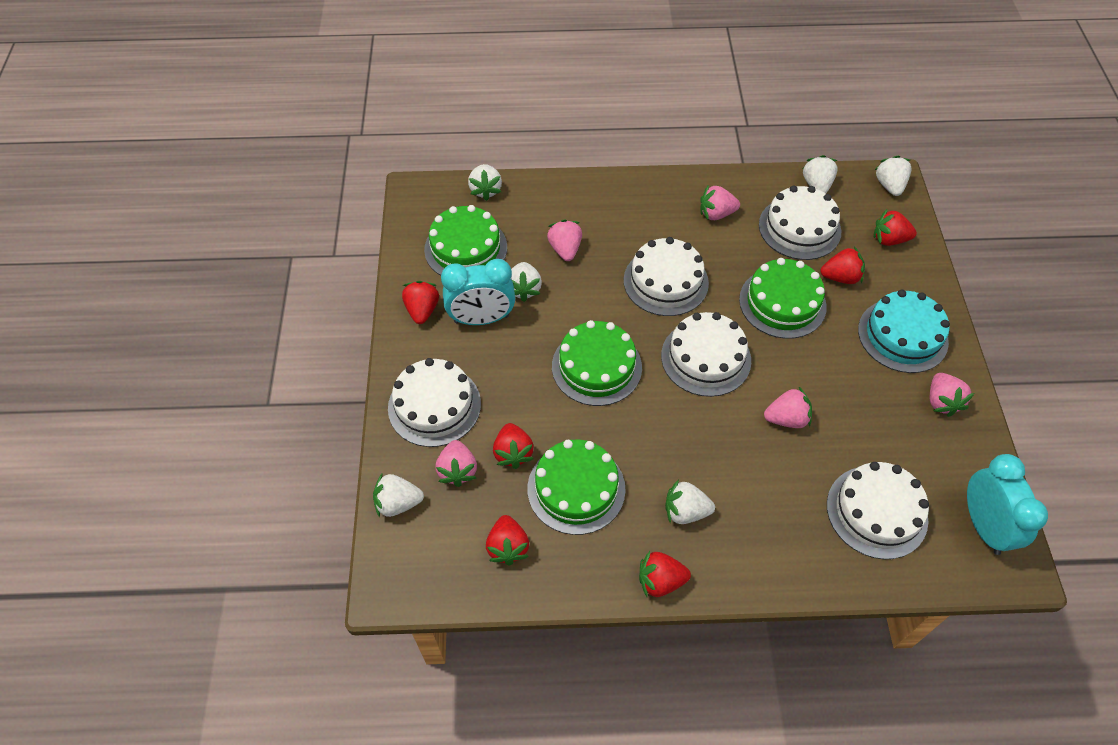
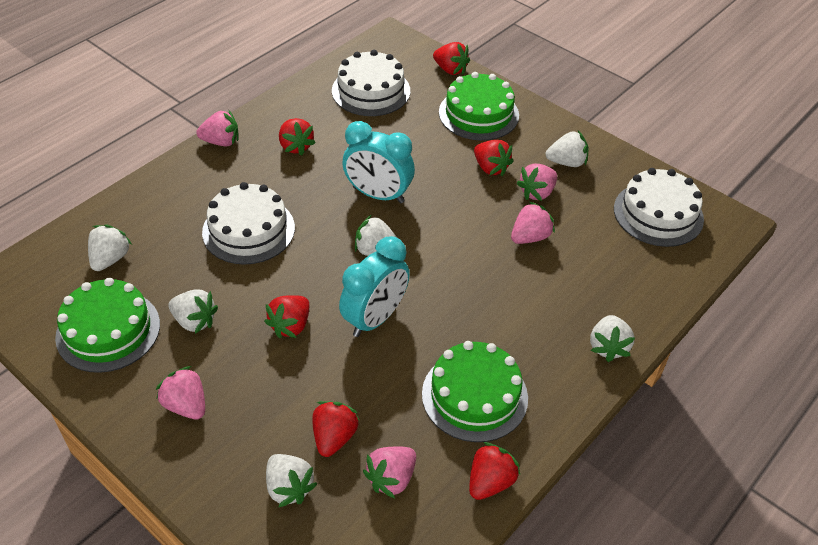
green cake: 4 -> 3
turquoise cake: 1 -> 0
white cake: 5 -> 3

